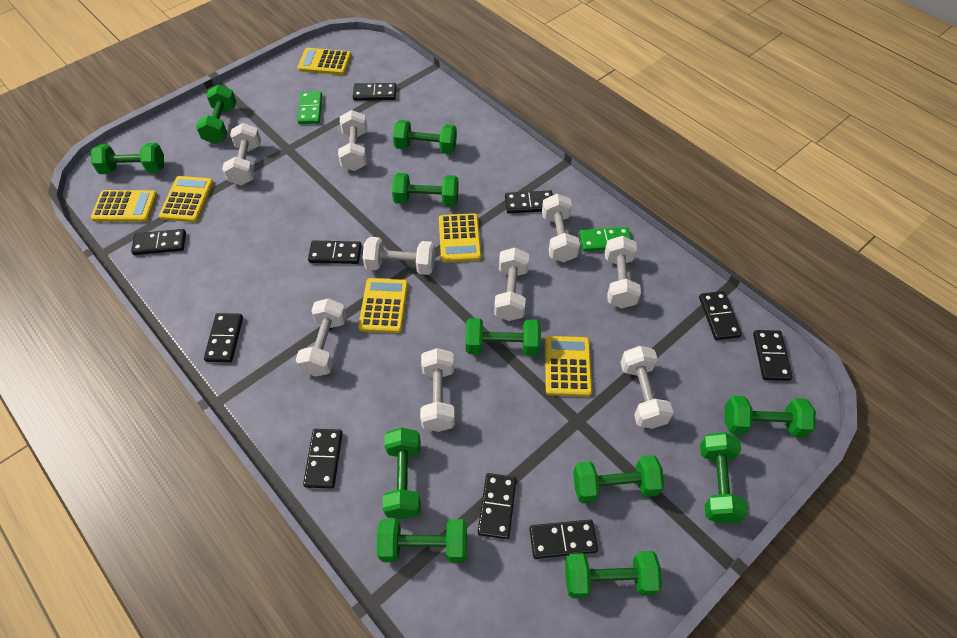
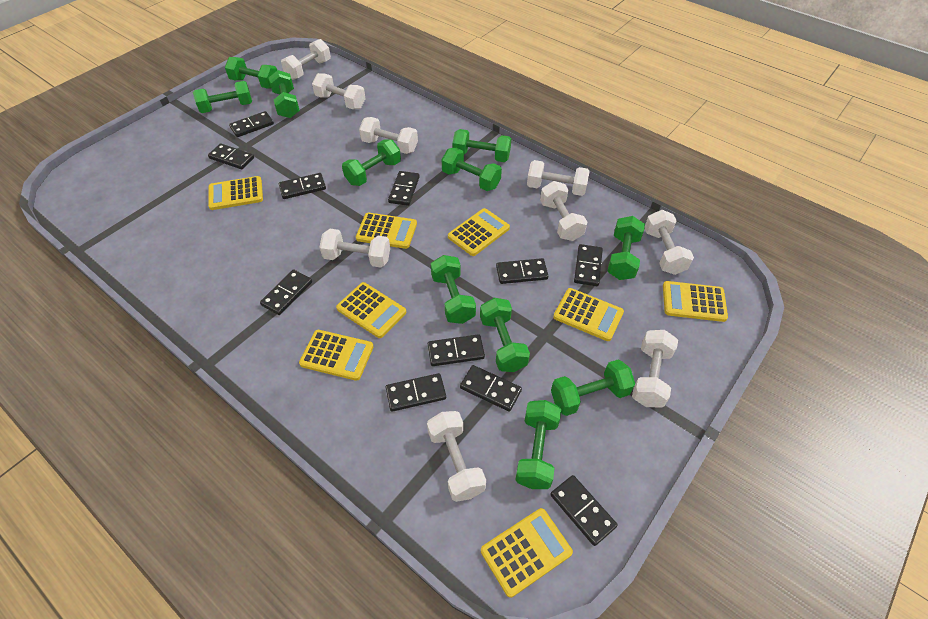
black domino: 10 -> 11
green domino: 2 -> 0
yellow calculator: 6 -> 8

